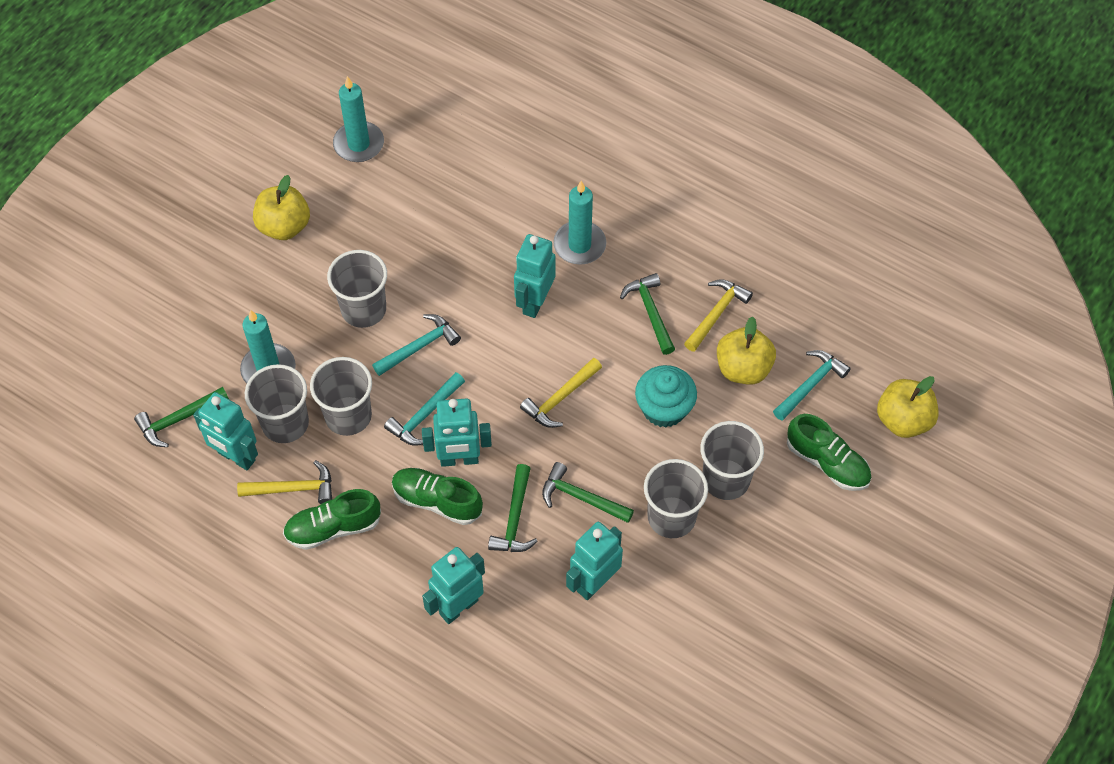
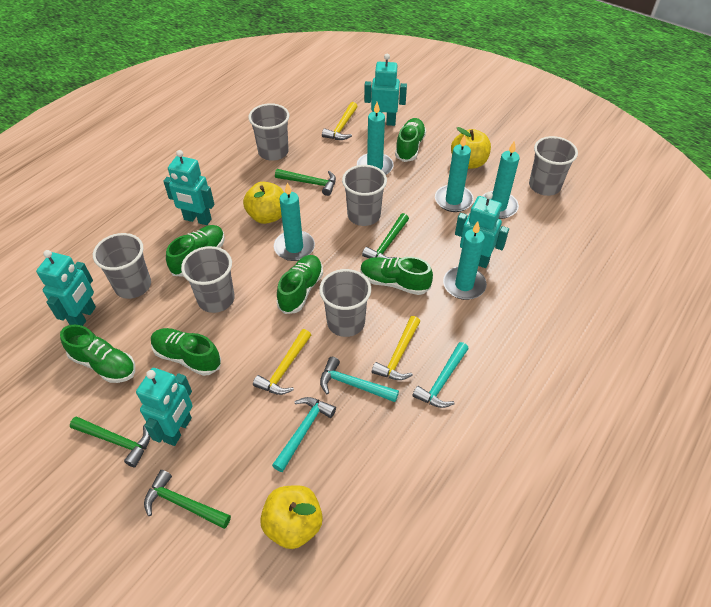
green shoe: 3 -> 6
grey cup: 5 -> 6
turquoise candle: 3 -> 5
turquoise cupcake: 1 -> 0

